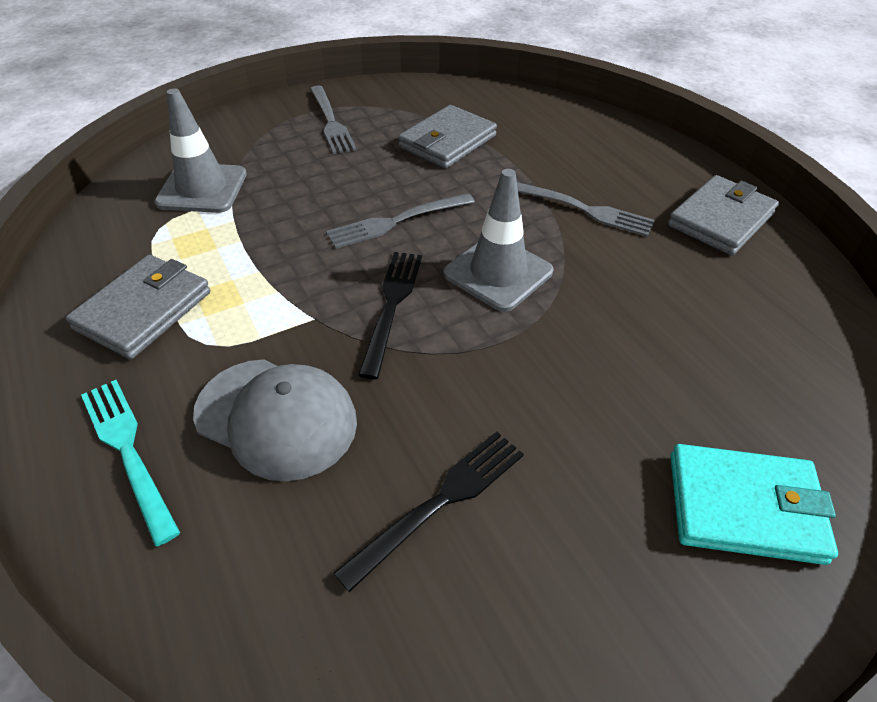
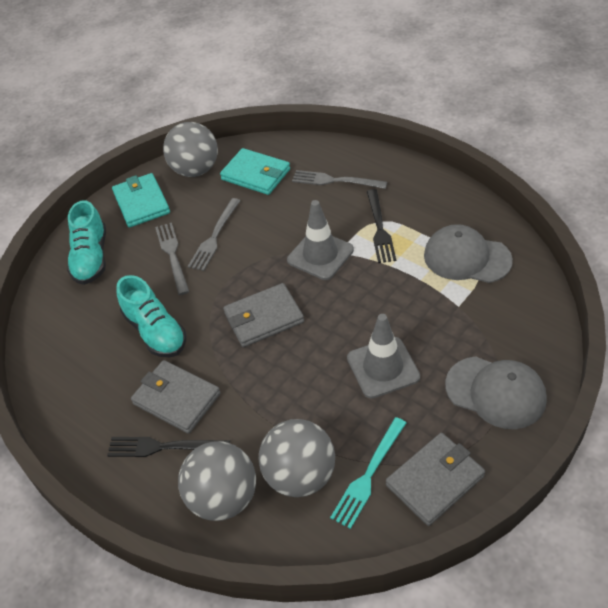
grey ball: 0 -> 3
grey cap: 1 -> 2
turquoise shoe: 0 -> 2
turquoise wallet: 1 -> 2

